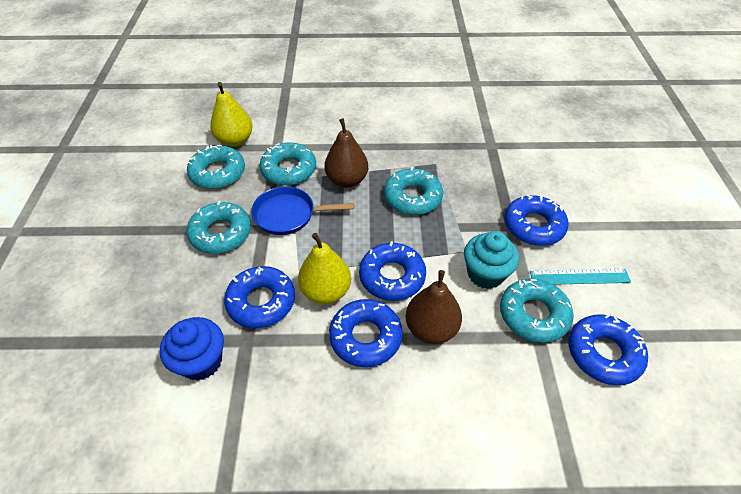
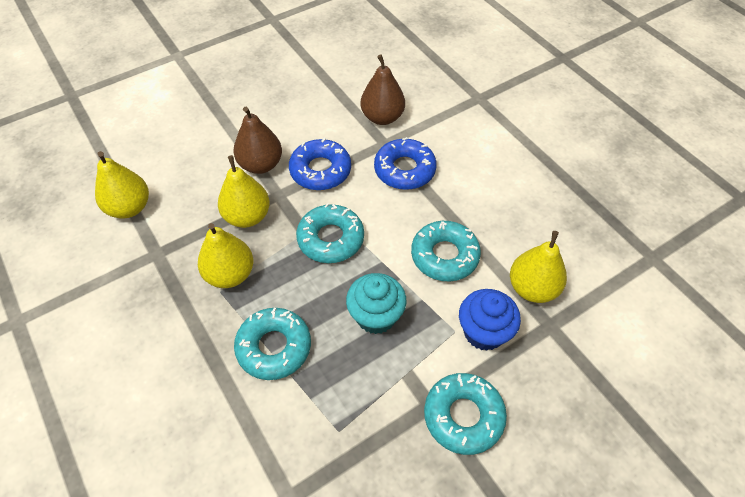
blue donut: 5 -> 2
blue pan: 1 -> 0
turquoise donut: 5 -> 4
turquoise ruler: 1 -> 0
yellow pear: 2 -> 4

